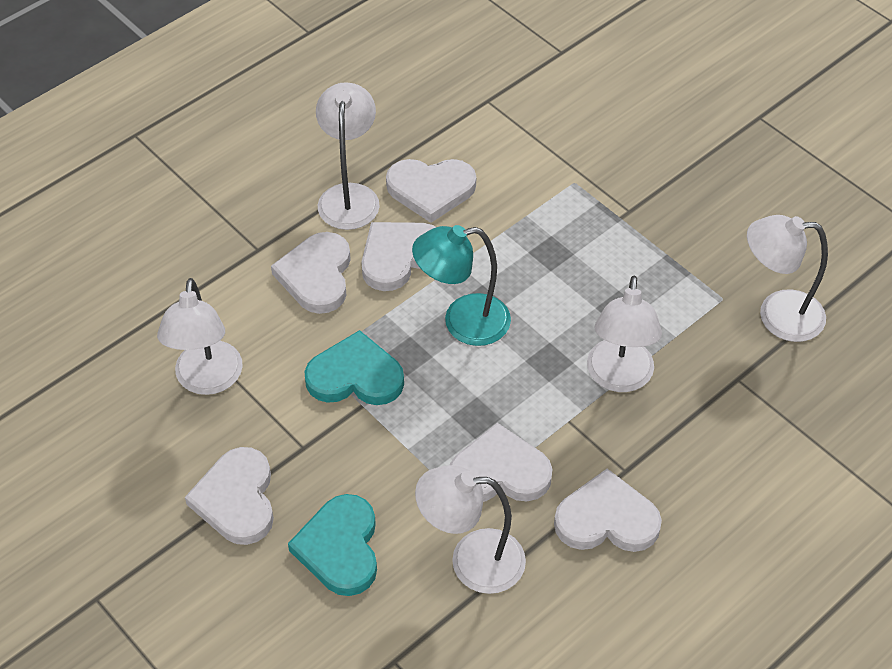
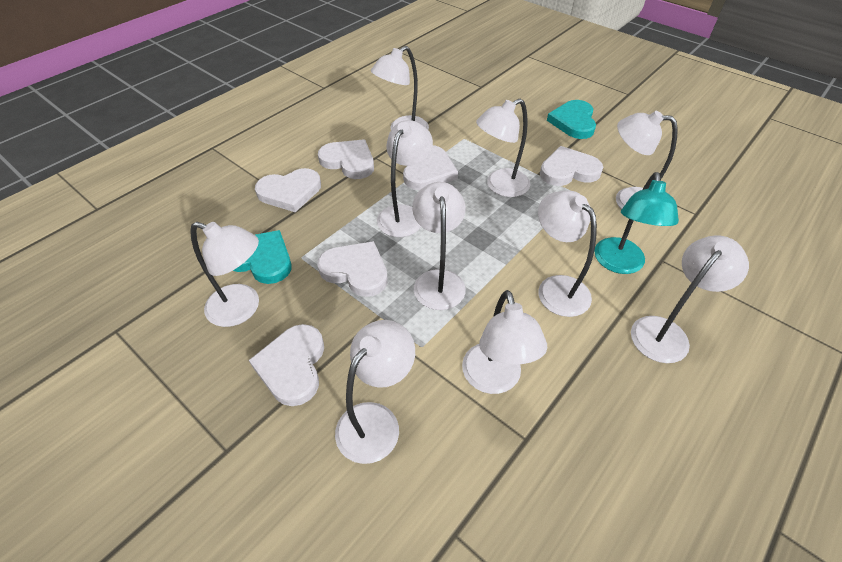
white lamp: 5 -> 10

